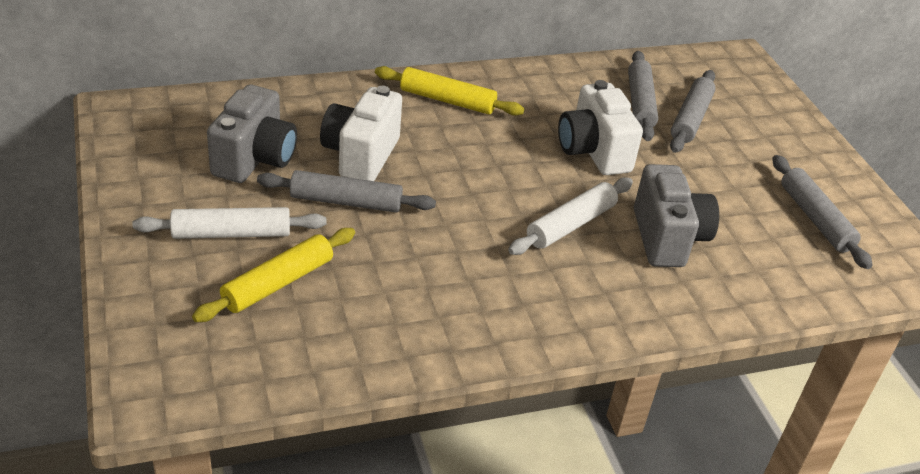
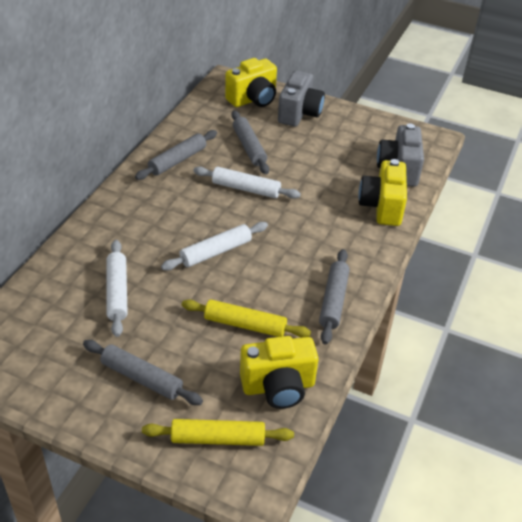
white camera: 2 -> 0
white rolling pin: 2 -> 3
yellow camera: 0 -> 3

